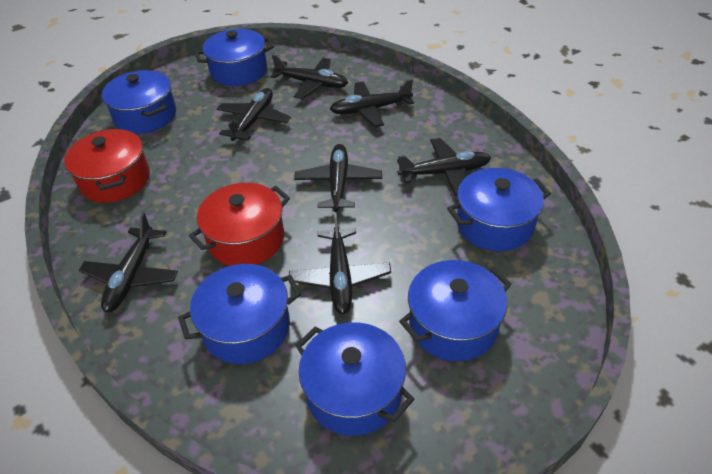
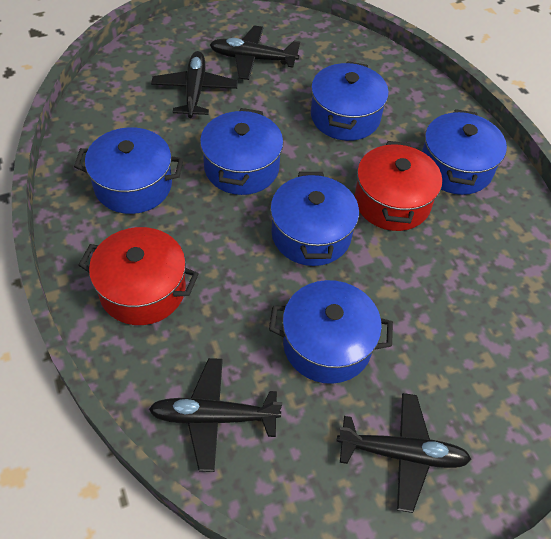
black plane: 7 -> 4

